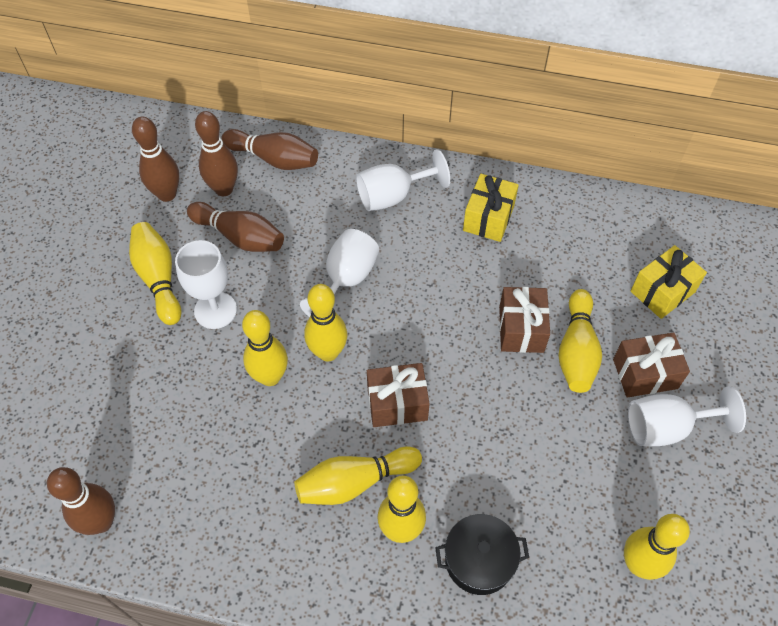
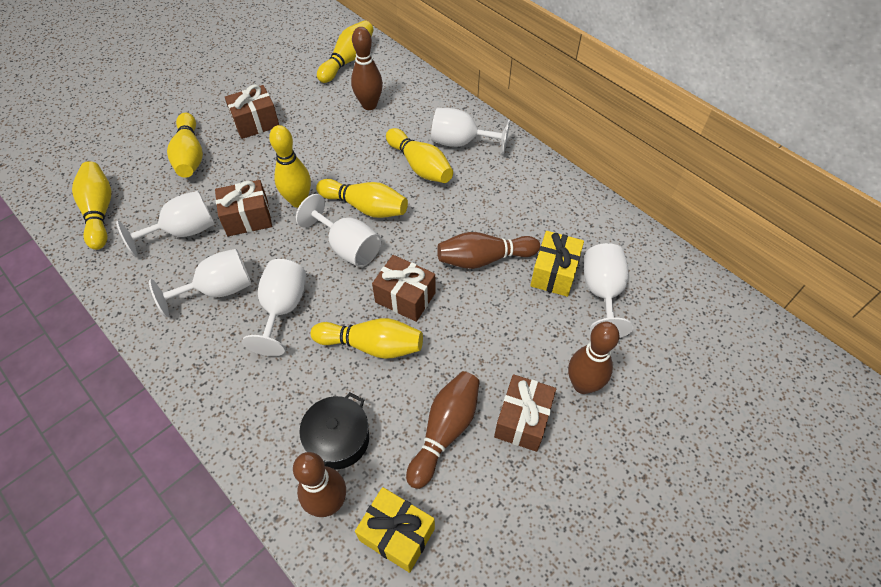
brown gift: 3 -> 4
white goblet: 4 -> 6

